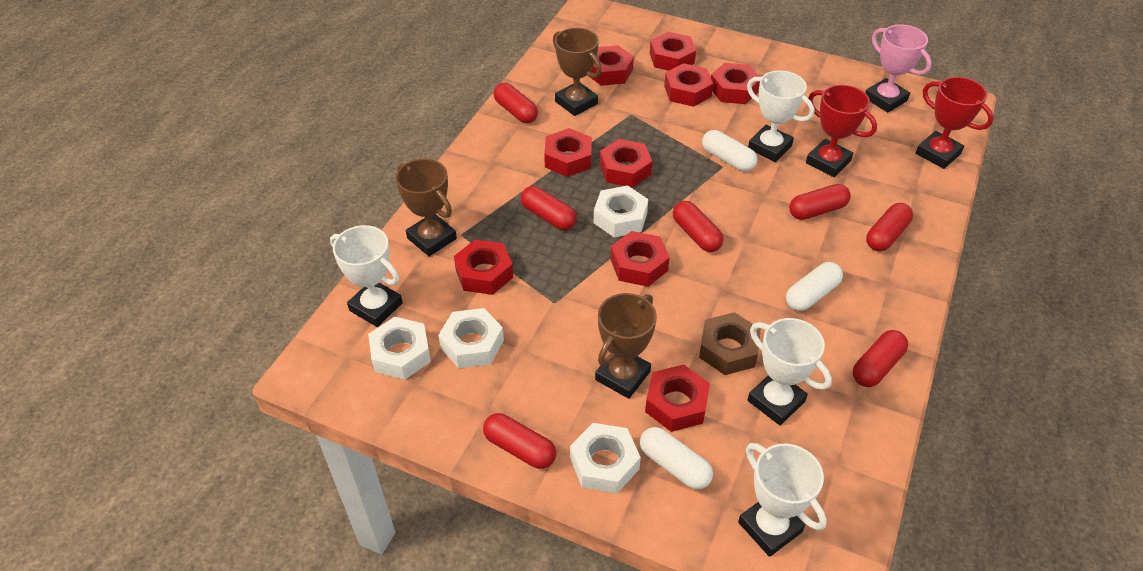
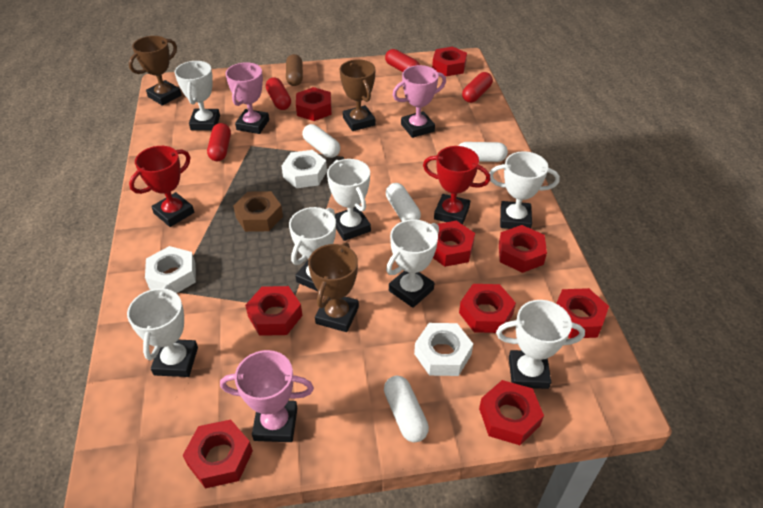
brown capsule: 0 -> 1
pink trophy: 1 -> 3
red capsule: 7 -> 4
white capsule: 3 -> 4
white nut: 4 -> 3
white trophy: 4 -> 7

